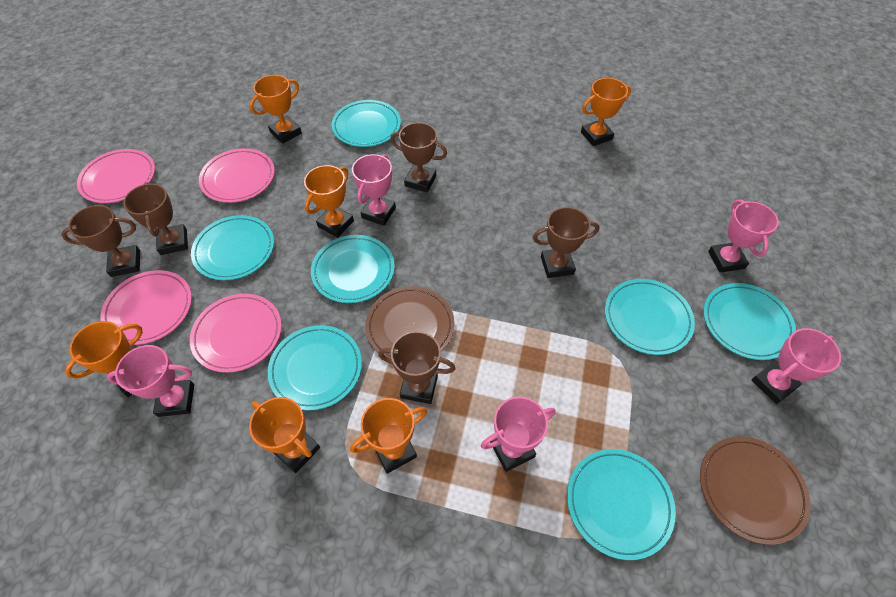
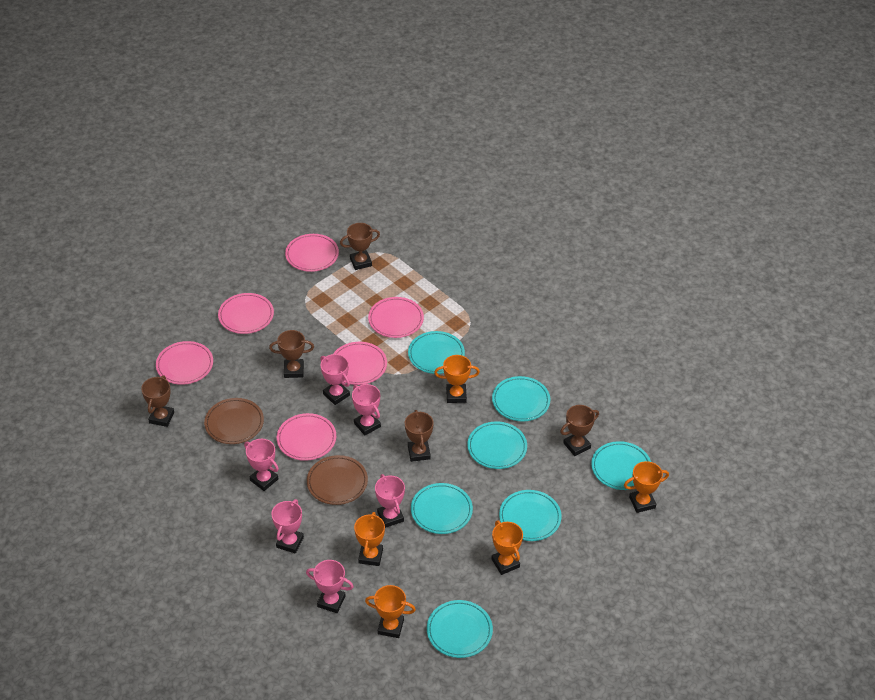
orange trophy: 6 -> 5
pink plate: 4 -> 6
pink trophy: 5 -> 6

